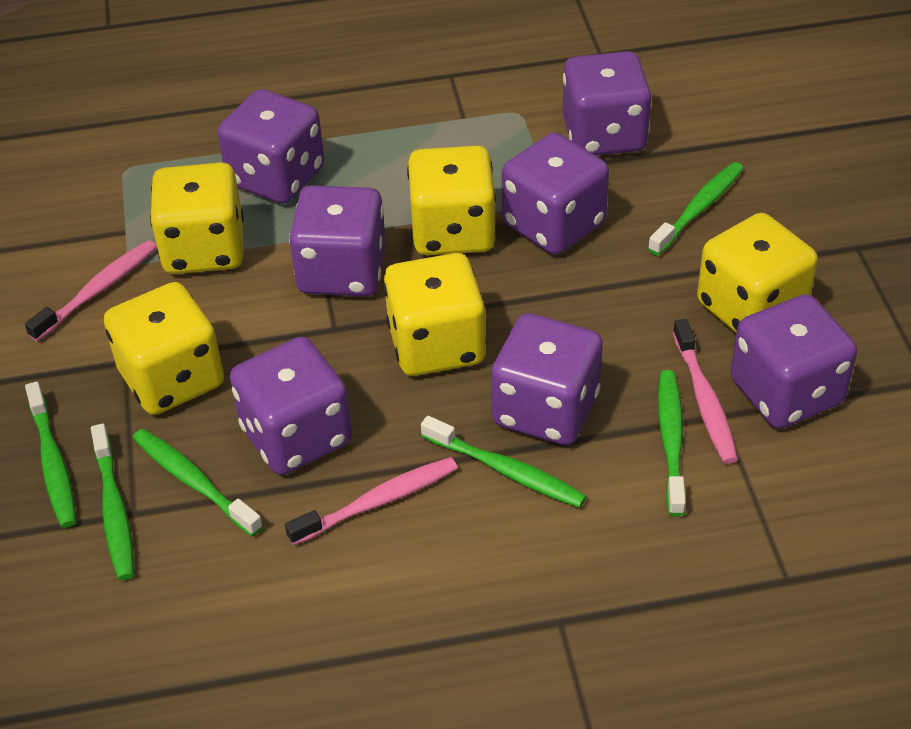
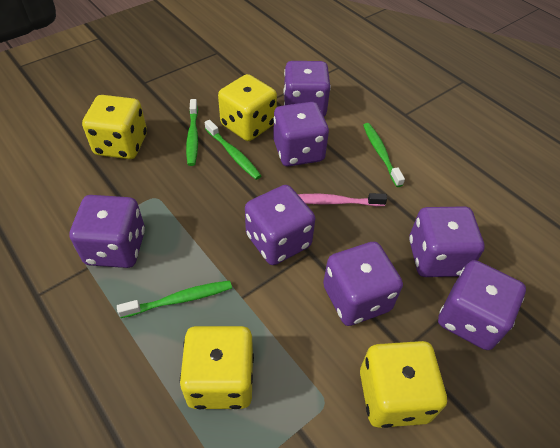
green toothbrush: 6 -> 4
pink toothbrush: 3 -> 1
yellow dice: 5 -> 4

